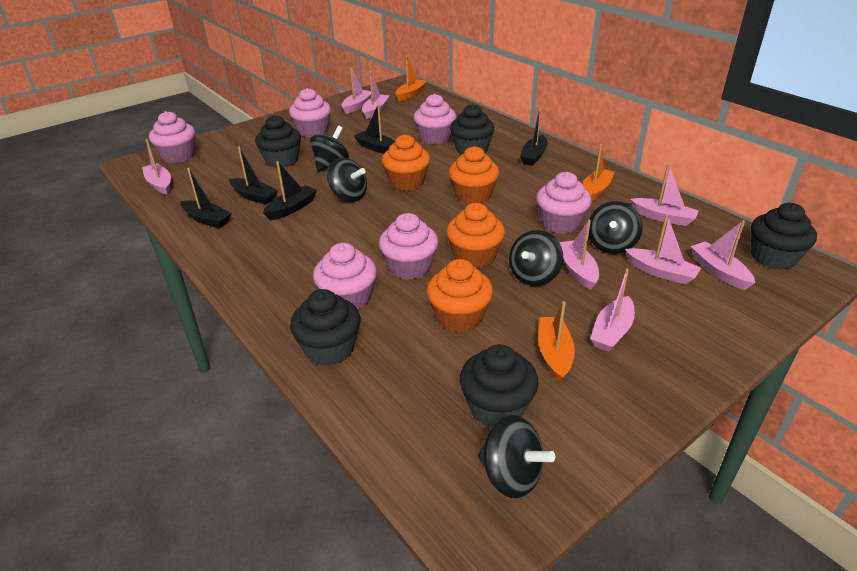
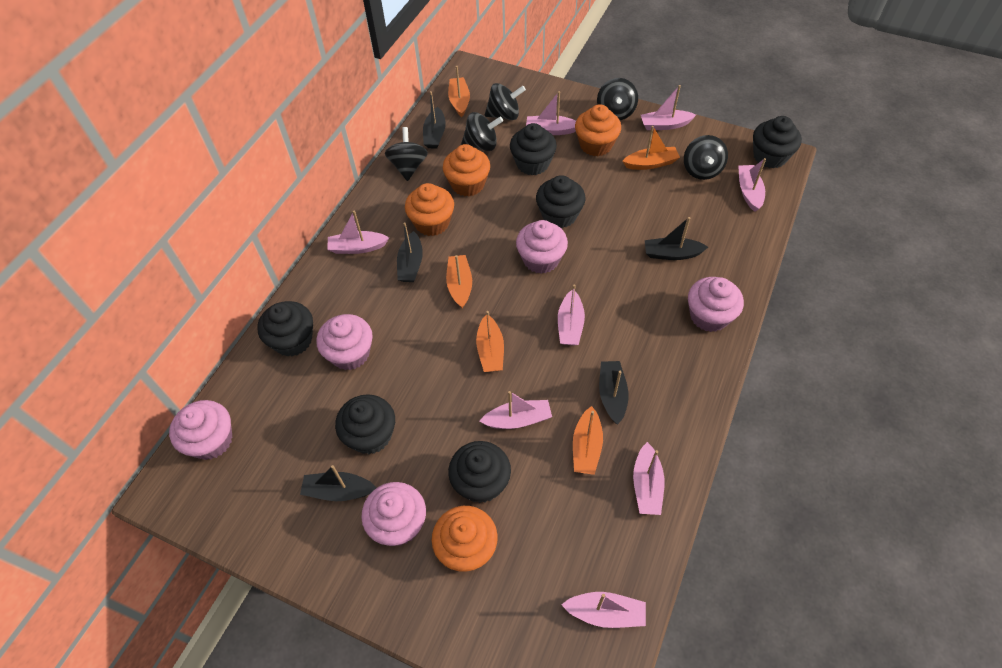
black cupcake: 5 -> 6
orange boat: 3 -> 5
pink cupcake: 6 -> 5

